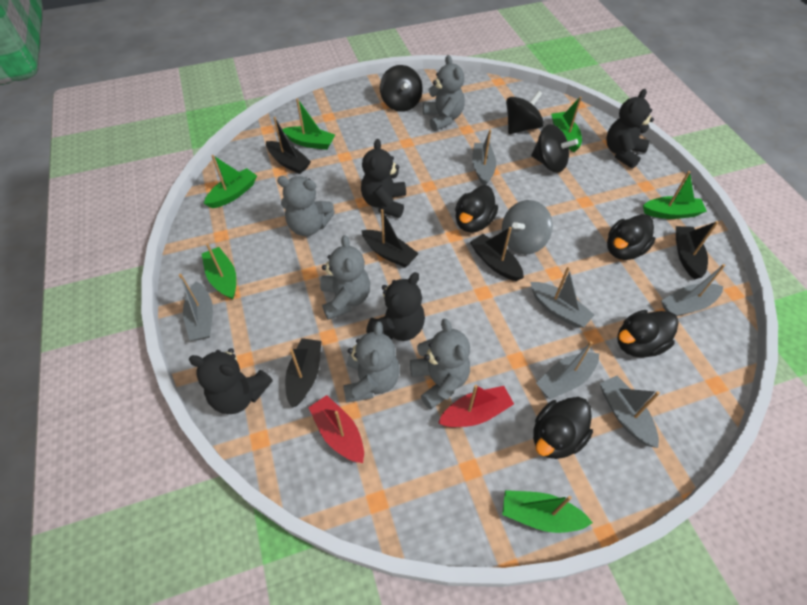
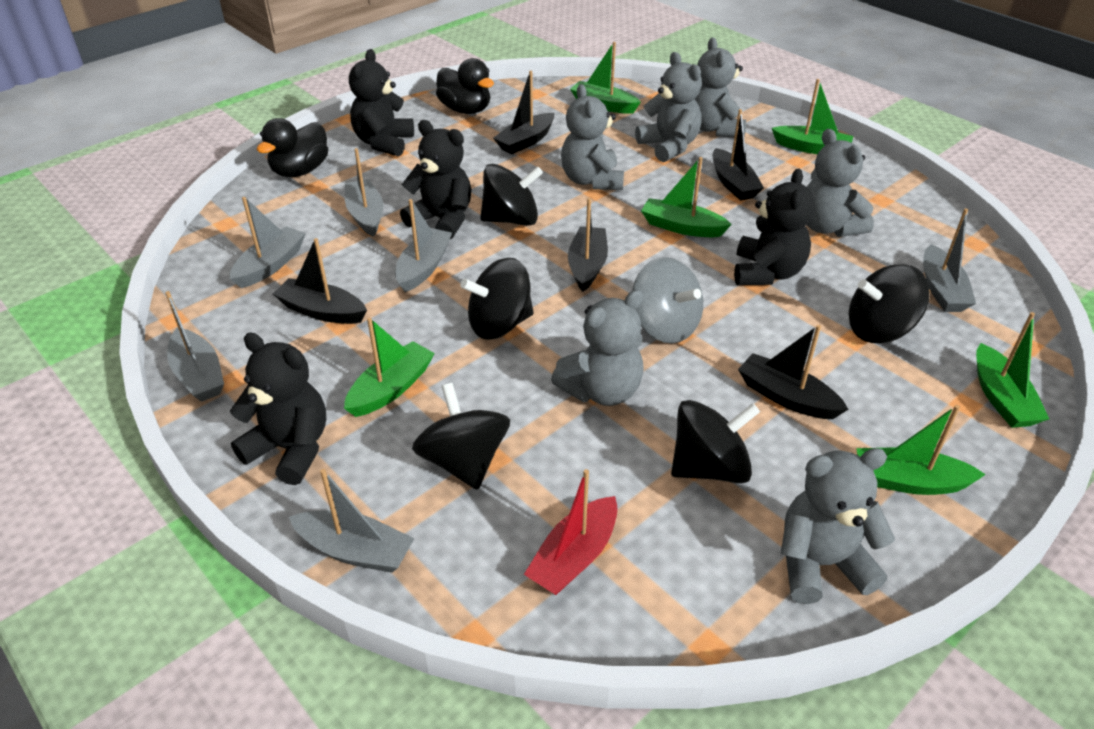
black duck: 4 -> 2
black spinning top: 3 -> 5
grey teddy bear: 5 -> 6
red boat: 2 -> 1

